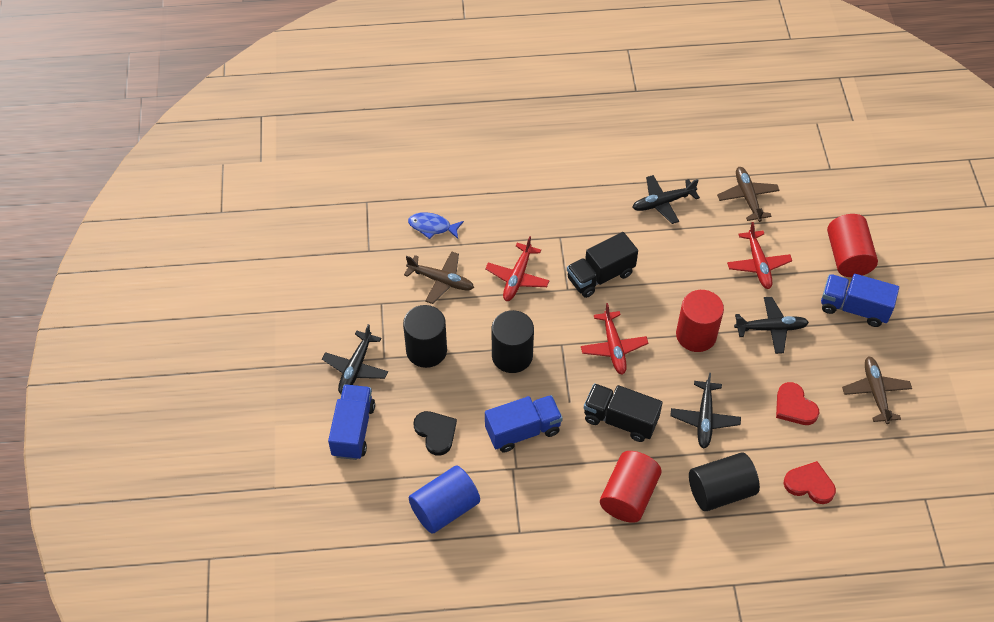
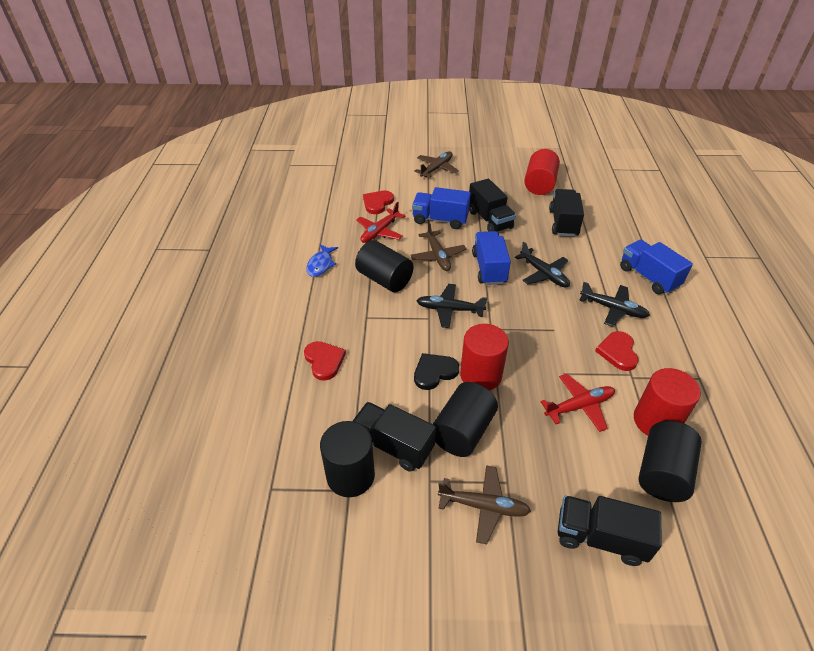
black cylinder: 3 -> 4
black plane: 4 -> 3
black truck: 2 -> 4
blue cylinder: 1 -> 0
red heart: 2 -> 3
red plane: 3 -> 2

